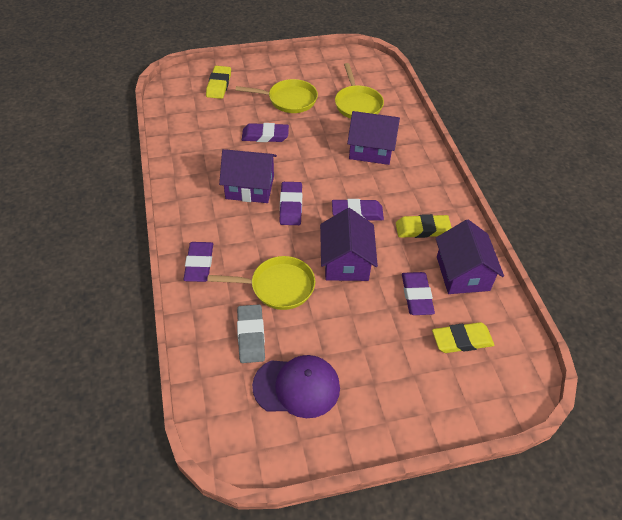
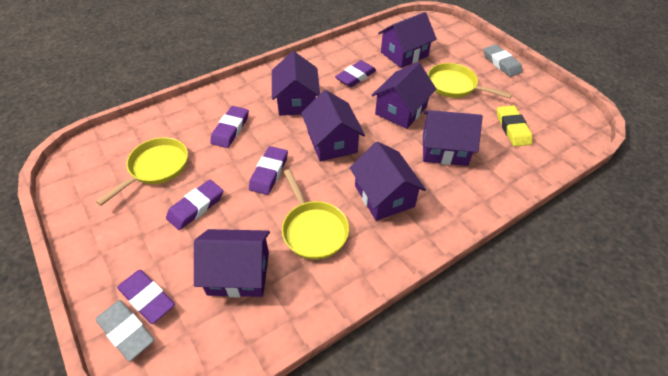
grey eraser: 1 -> 2
purple cap: 1 -> 0
purple house: 4 -> 7
yellow eraser: 3 -> 1

